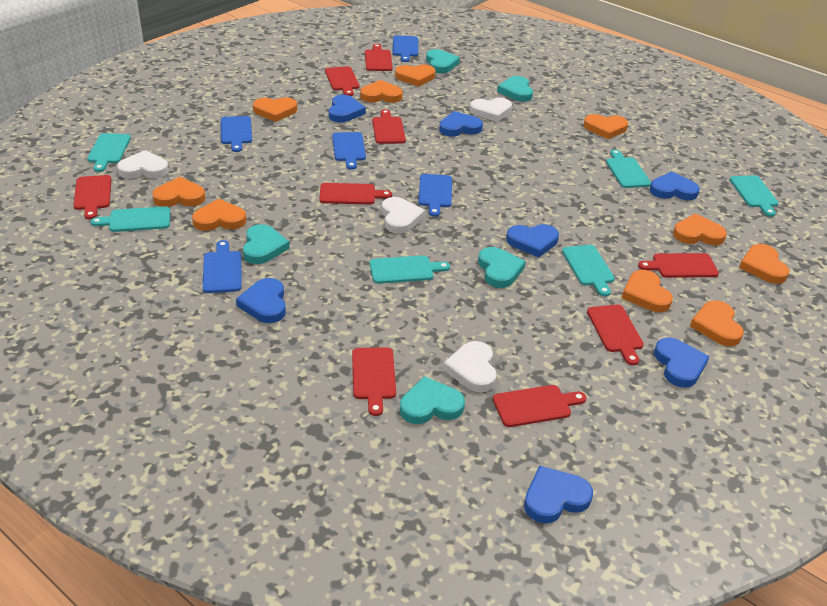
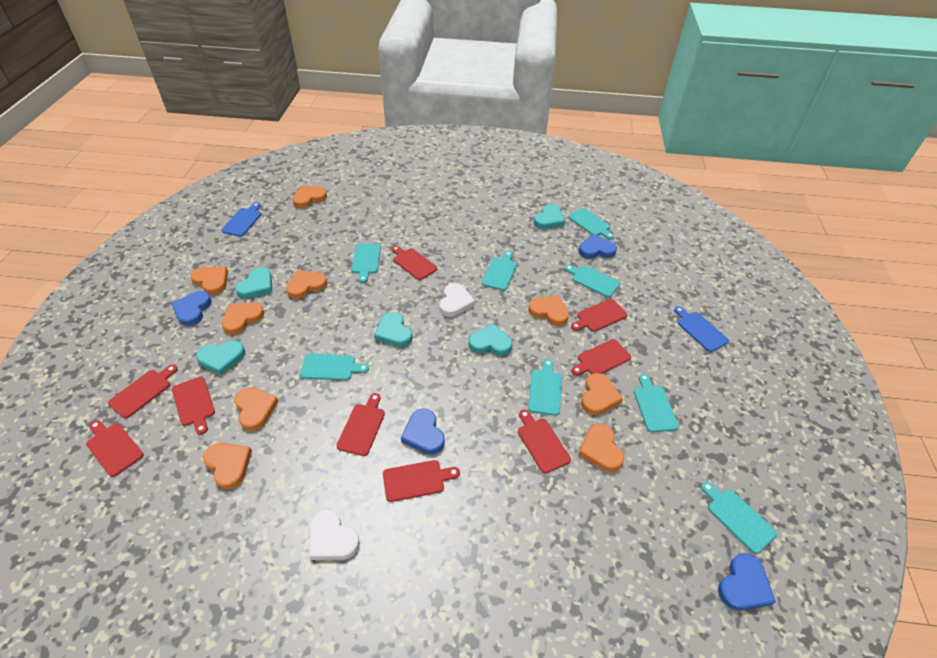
blue cutting board: 5 -> 2
blue heart: 7 -> 4
orange heart: 10 -> 9
turquoise cutting board: 6 -> 8
white heart: 4 -> 2

